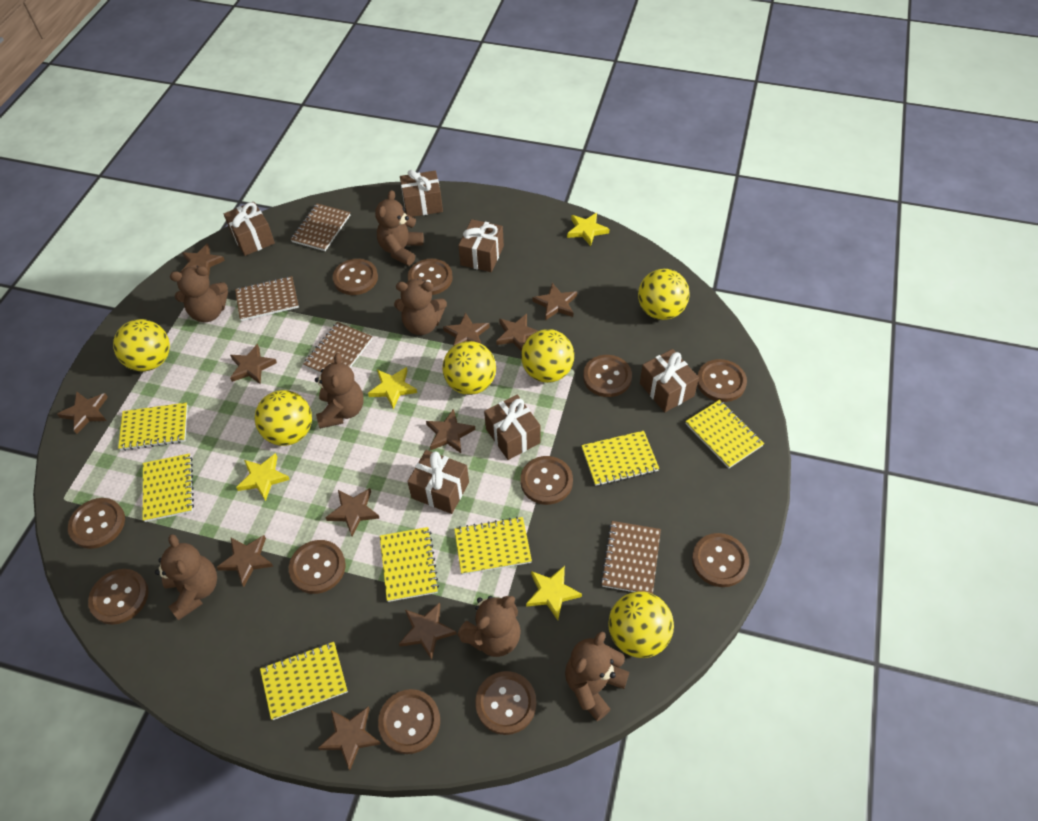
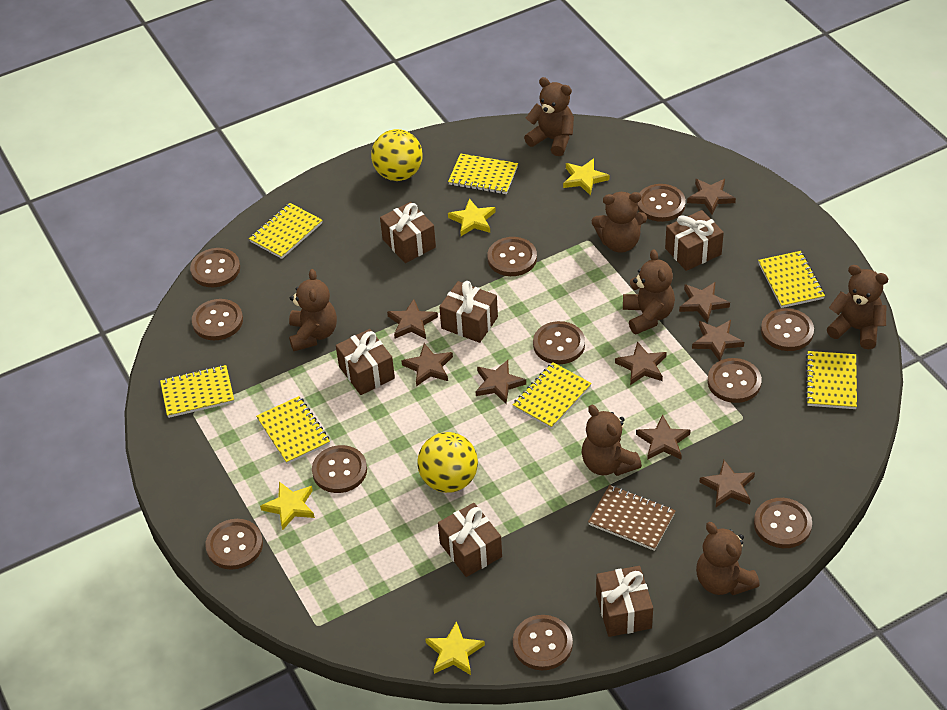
brown notebook: 4 -> 1
brown star: 11 -> 9
yellow ball: 6 -> 2

